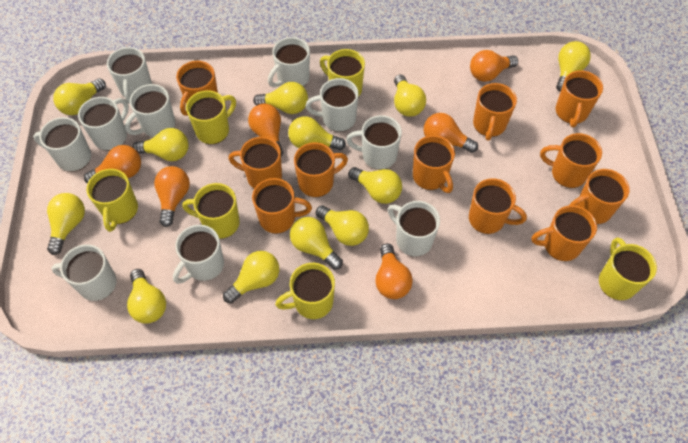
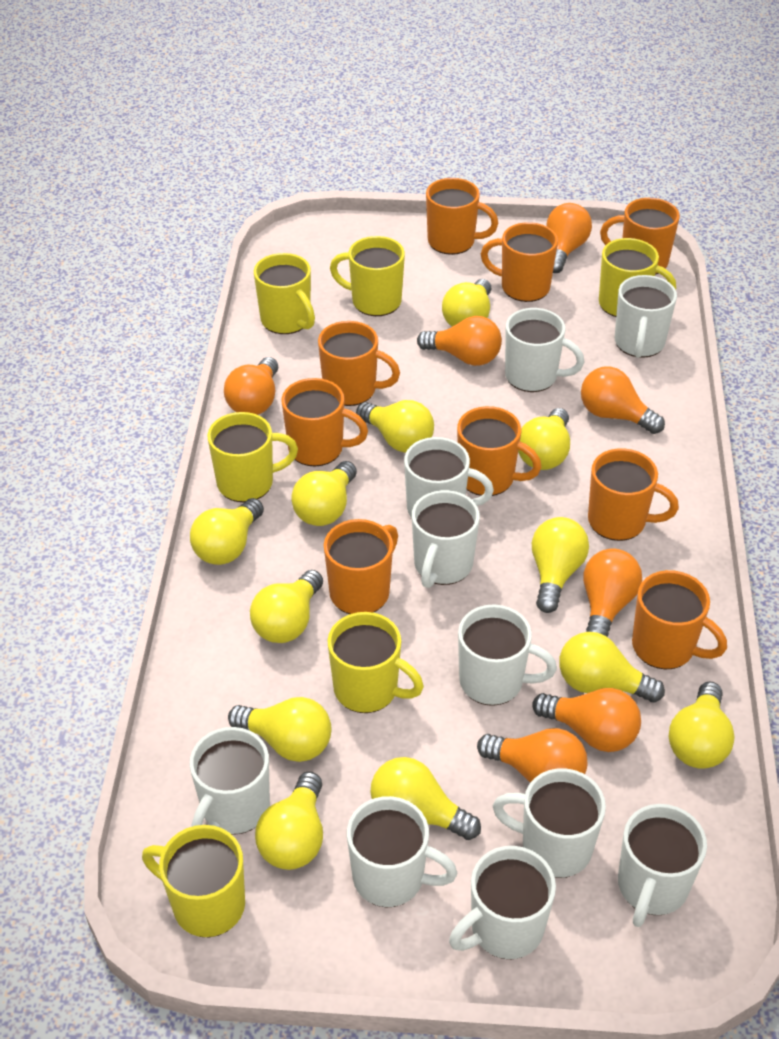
orange light bulb: 6 -> 7
orange mug: 11 -> 9

